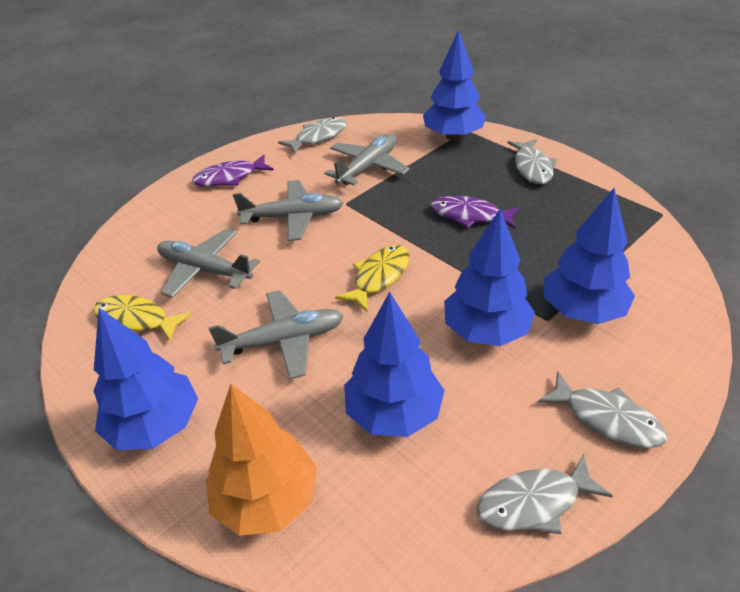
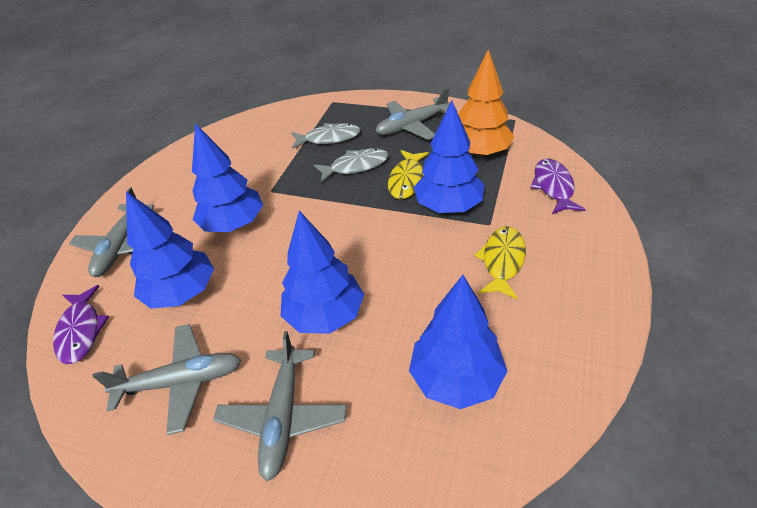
grey fish: 4 -> 2

